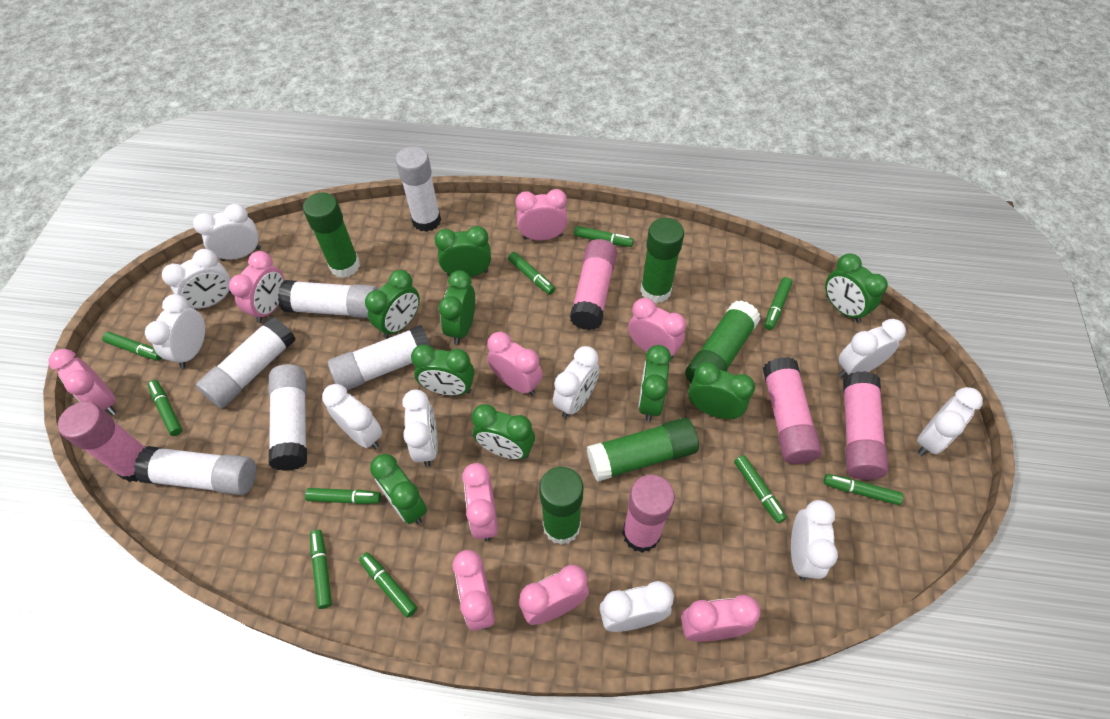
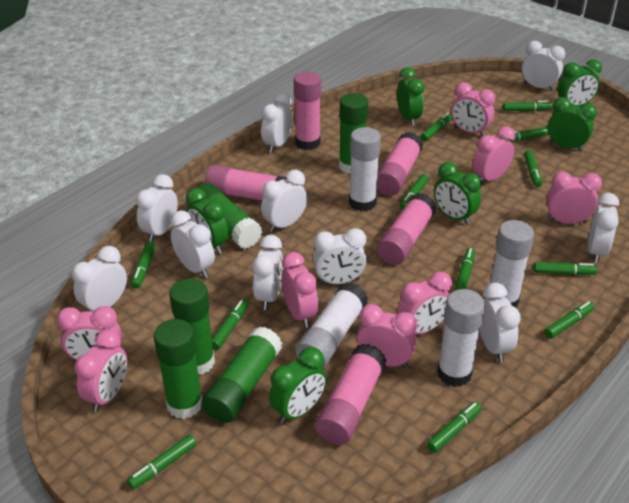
green clock: 9 -> 6
green marker: 10 -> 12
pink clock: 9 -> 8
white glue stick: 6 -> 4

